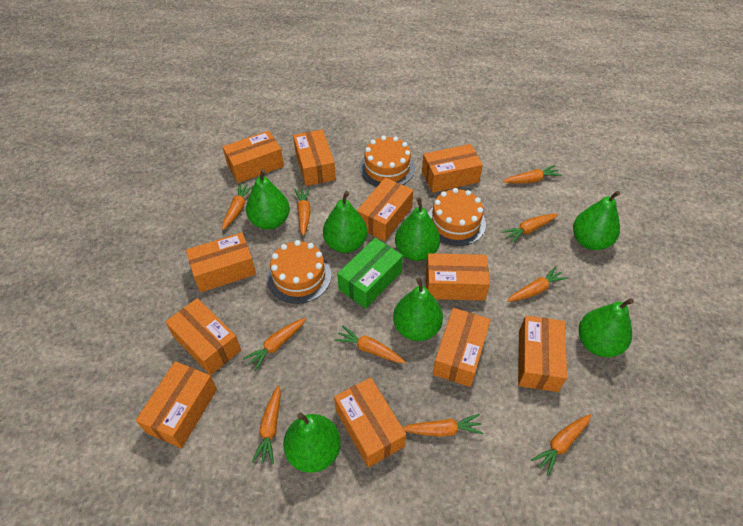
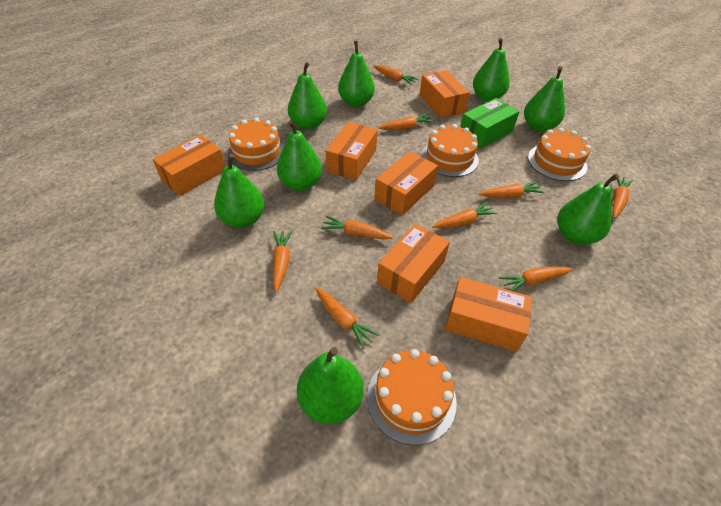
green pear: 7 -> 8
orange box: 11 -> 6
orange cake: 3 -> 4
orange carrot: 10 -> 9

